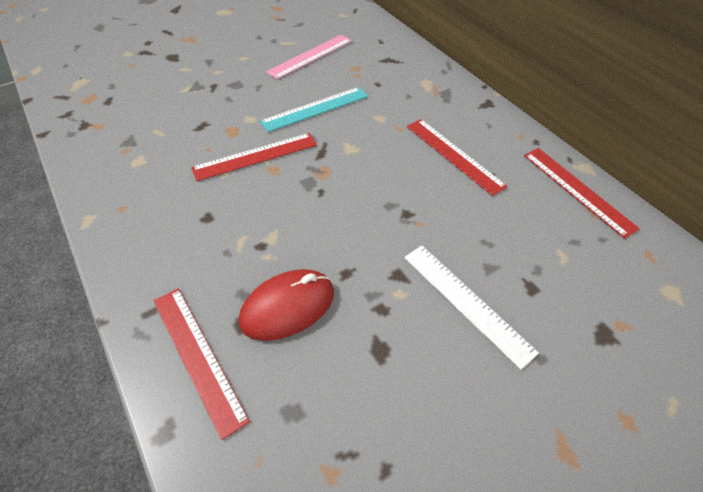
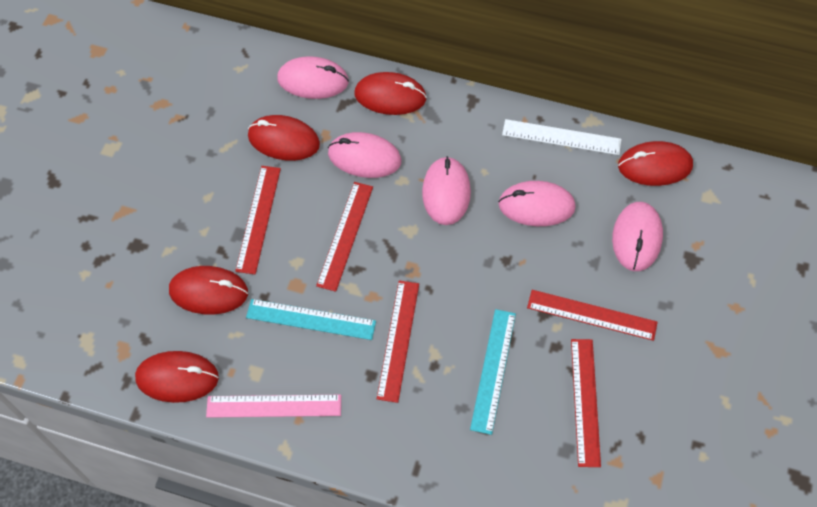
pink mouse: 0 -> 5
red mouse: 1 -> 5
red ruler: 4 -> 5
turquoise ruler: 1 -> 2

